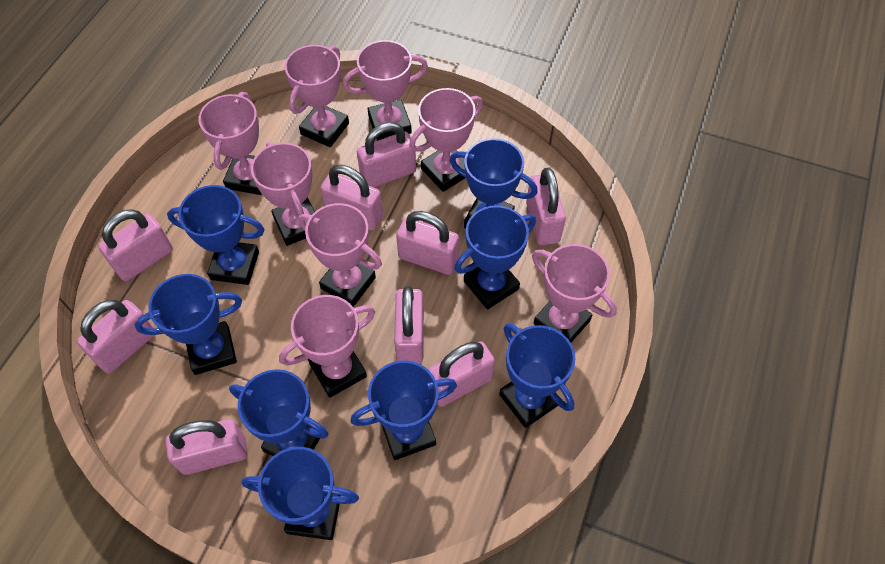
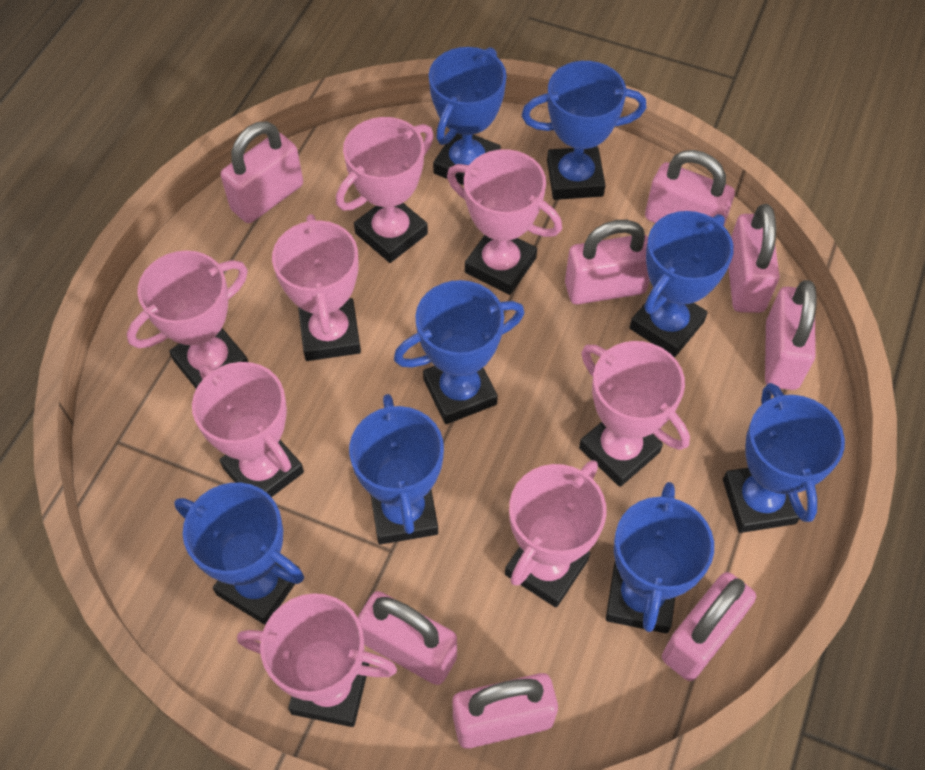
pink padlock: 9 -> 8

